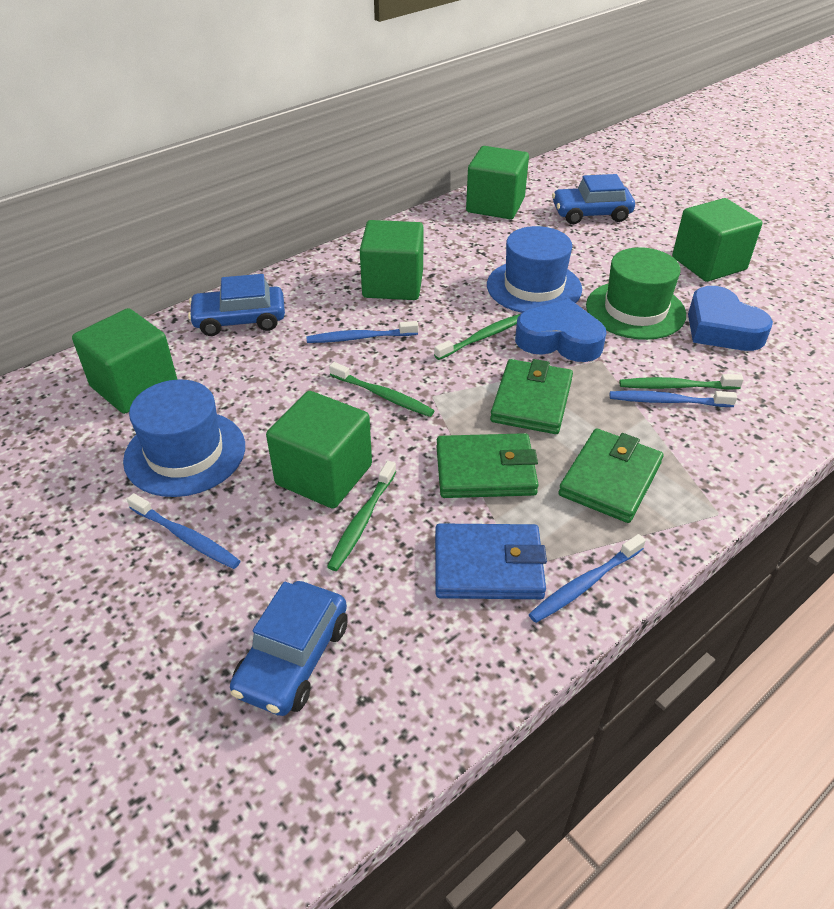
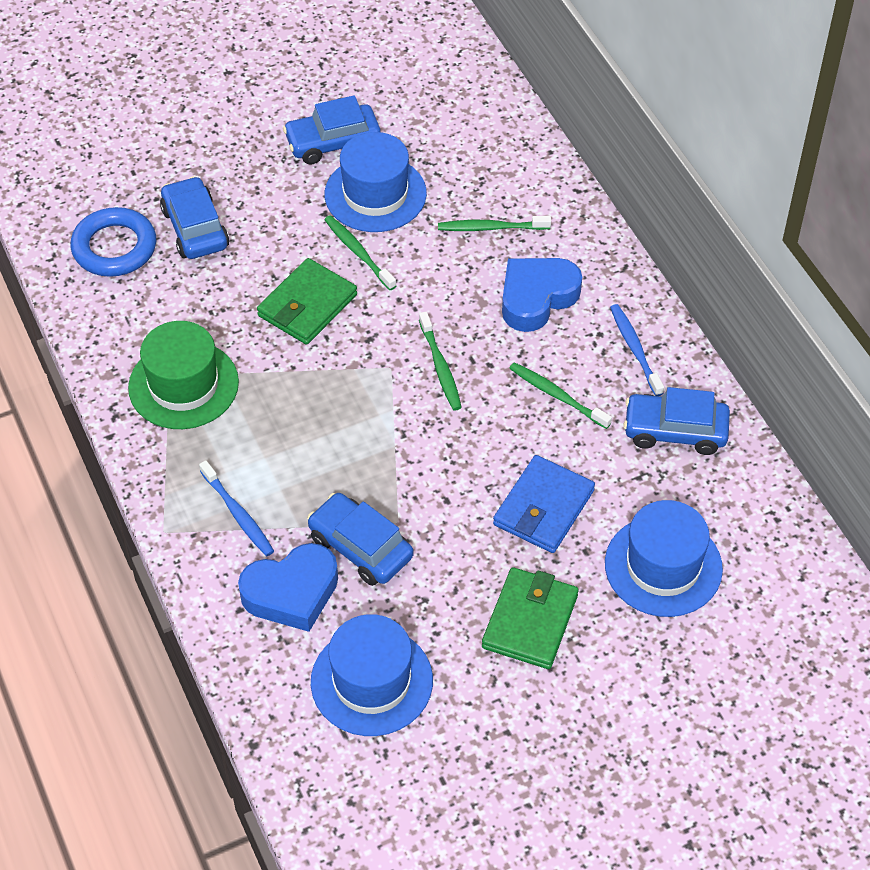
blue car: 3 -> 4
blue hat: 2 -> 3
blue ring: 0 -> 1
blue toothbrush: 4 -> 2
green cube: 5 -> 0
green wallet: 3 -> 2

